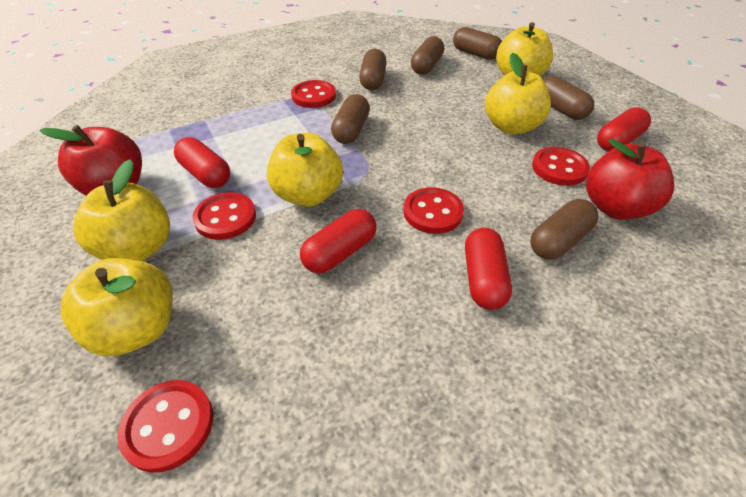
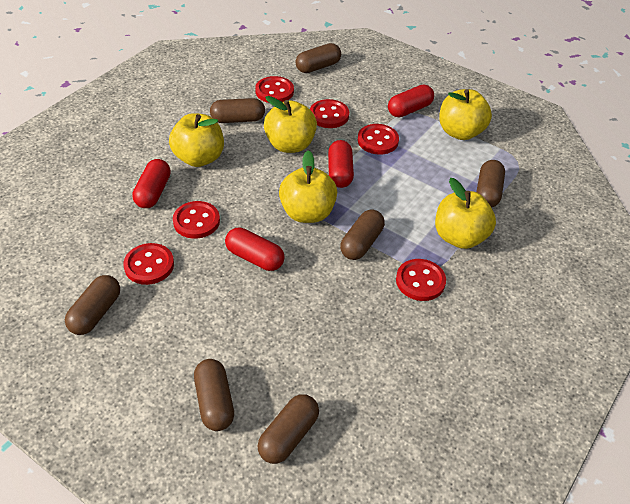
brown capsule: 6 -> 7
red apple: 2 -> 0
red button: 5 -> 6

